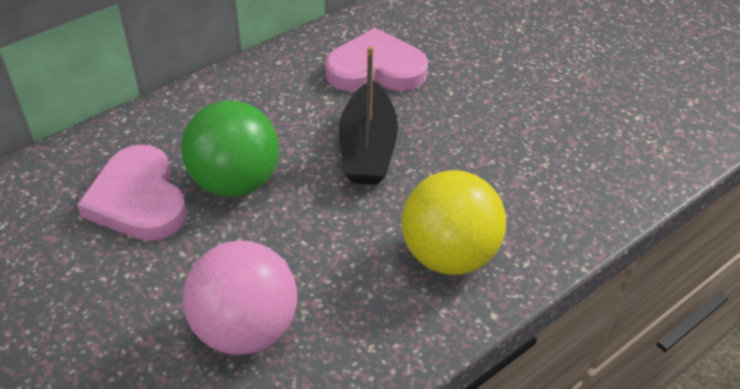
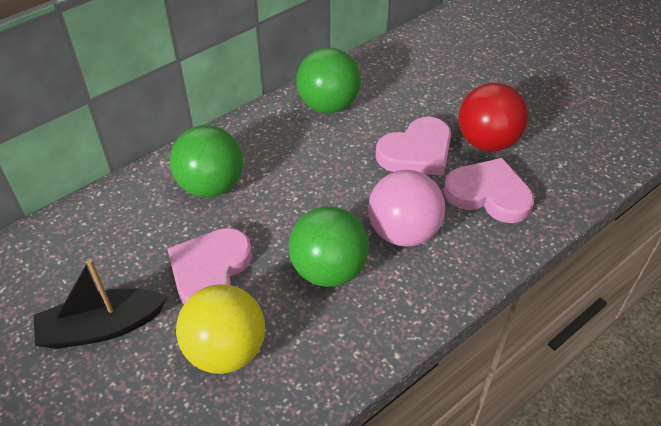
green ball: 1 -> 3
pink heart: 2 -> 3
red ball: 0 -> 1

